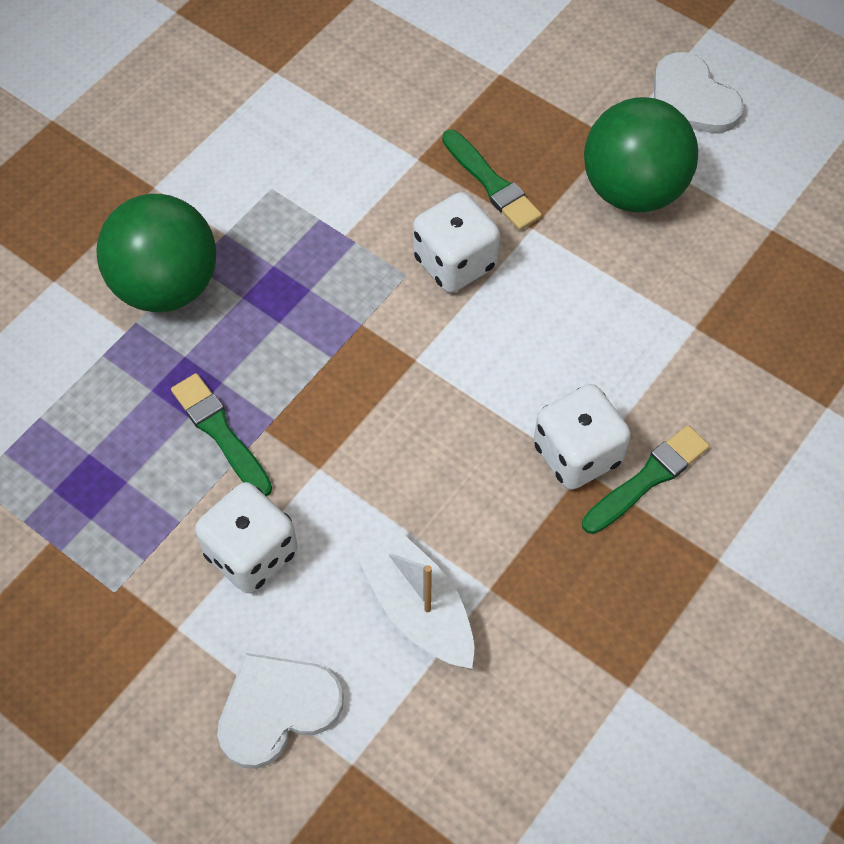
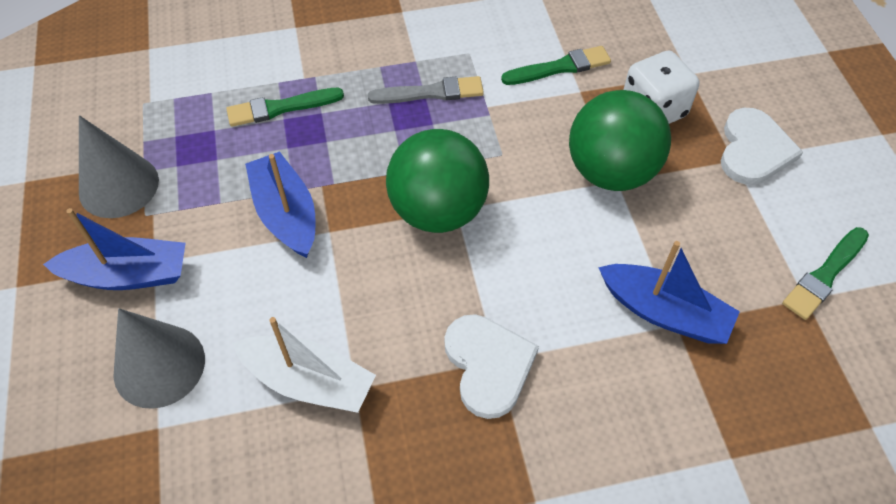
blue boat: 0 -> 3
grey brush: 0 -> 1
grey cone: 0 -> 2
white dice: 3 -> 1

